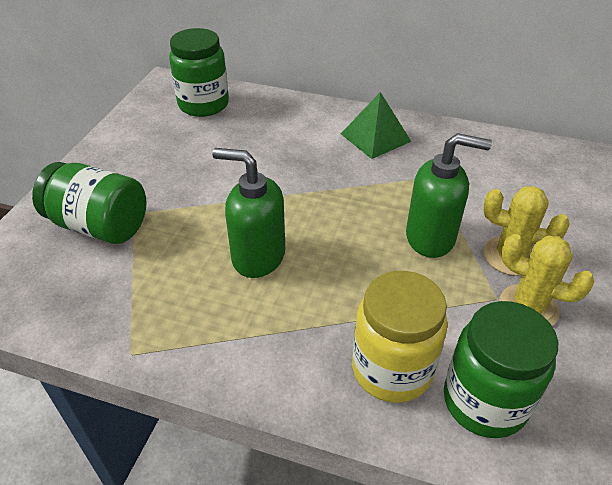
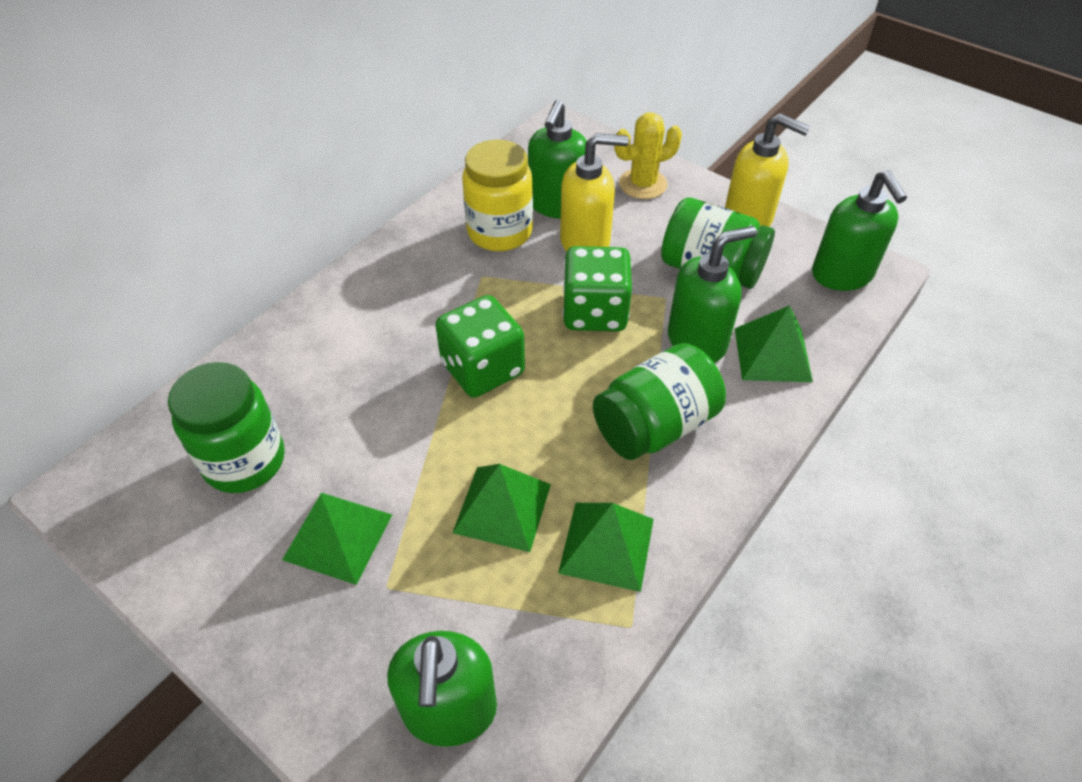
green dice: 0 -> 2
green pyramid: 1 -> 4
green soap dispenser: 2 -> 4
yellow cactus: 2 -> 1
yellow soap dispenser: 0 -> 2

